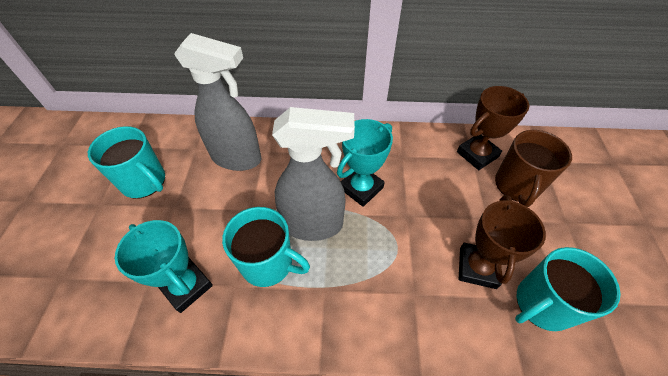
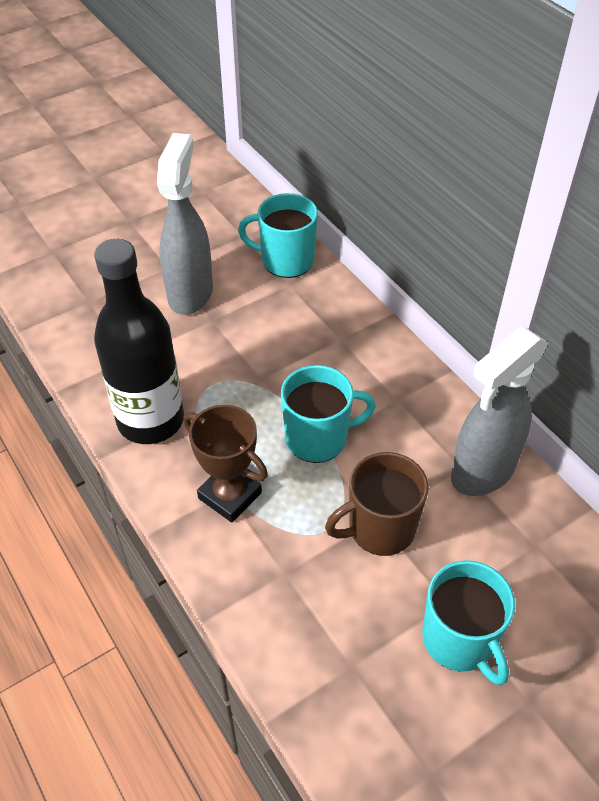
black bottle: 0 -> 1
brown trophy: 2 -> 1
turquoise trophy: 2 -> 0

